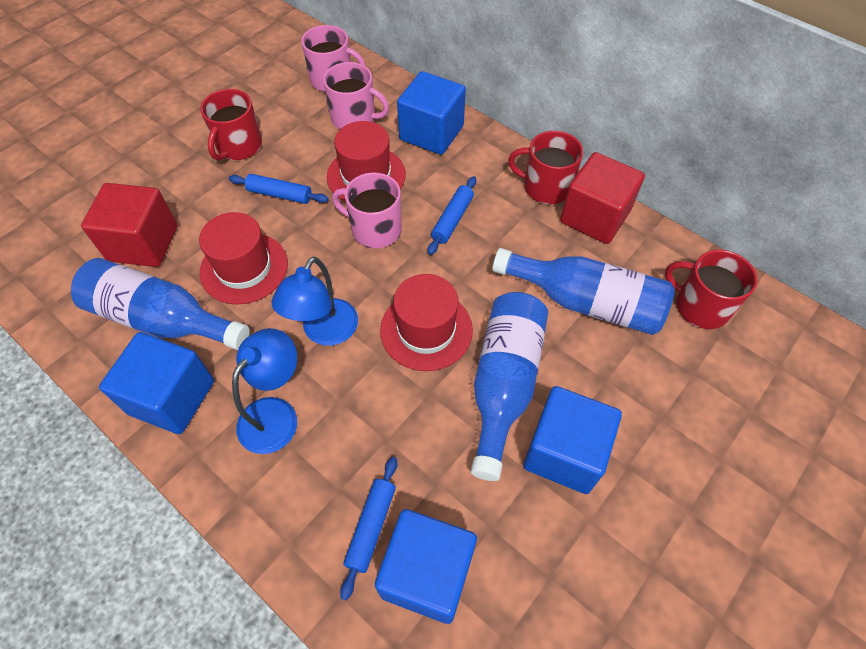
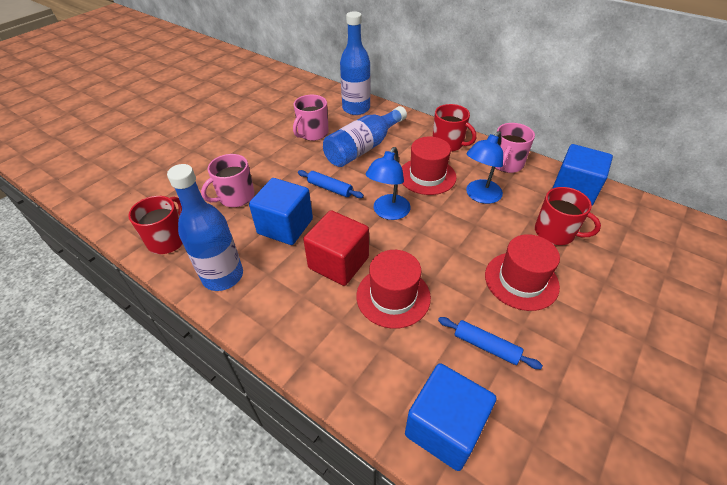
blue cube: 4 -> 3
blue rolling pin: 3 -> 2
red cube: 2 -> 1

